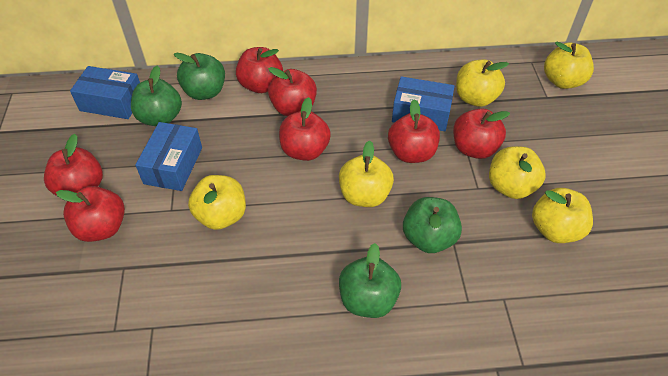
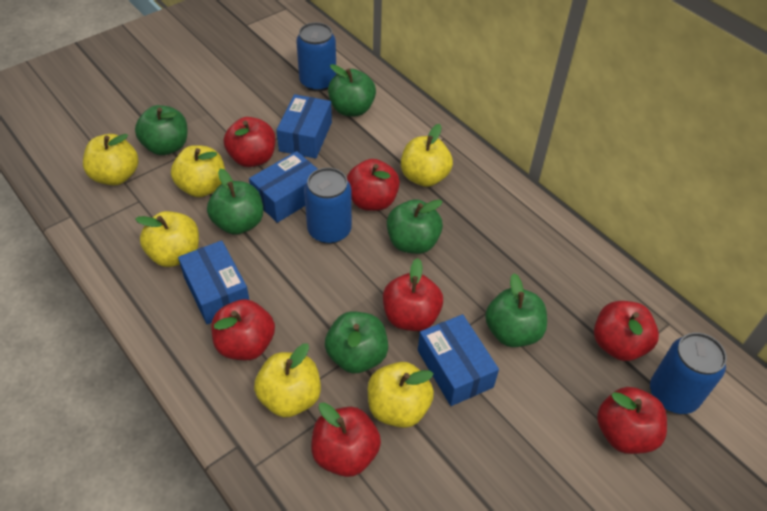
blue box: 3 -> 4
blue can: 0 -> 3
green apple: 4 -> 6

